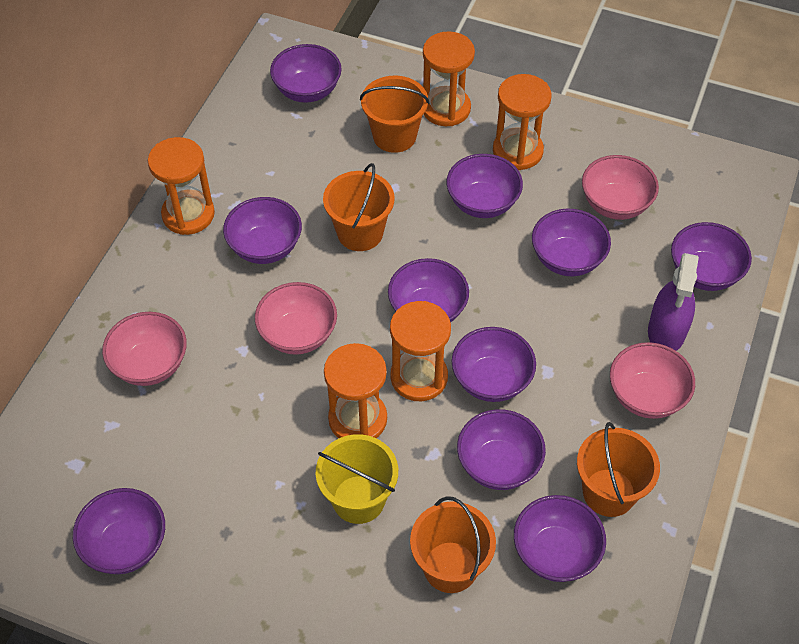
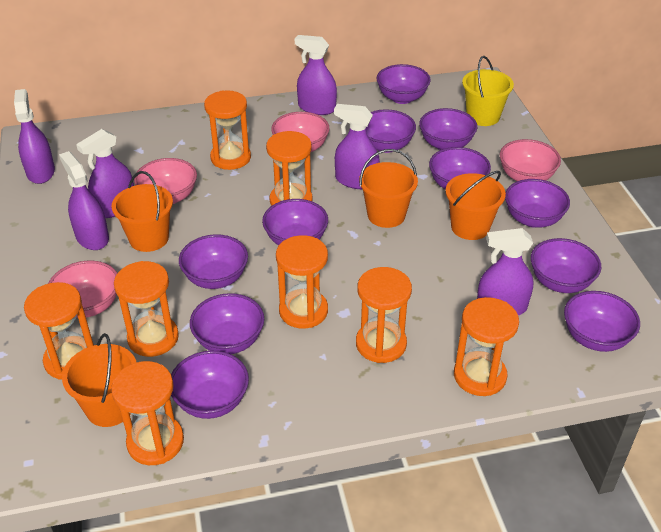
orange hourglass: 5 -> 8
purple bowl: 10 -> 11
purple spray bottle: 1 -> 6

